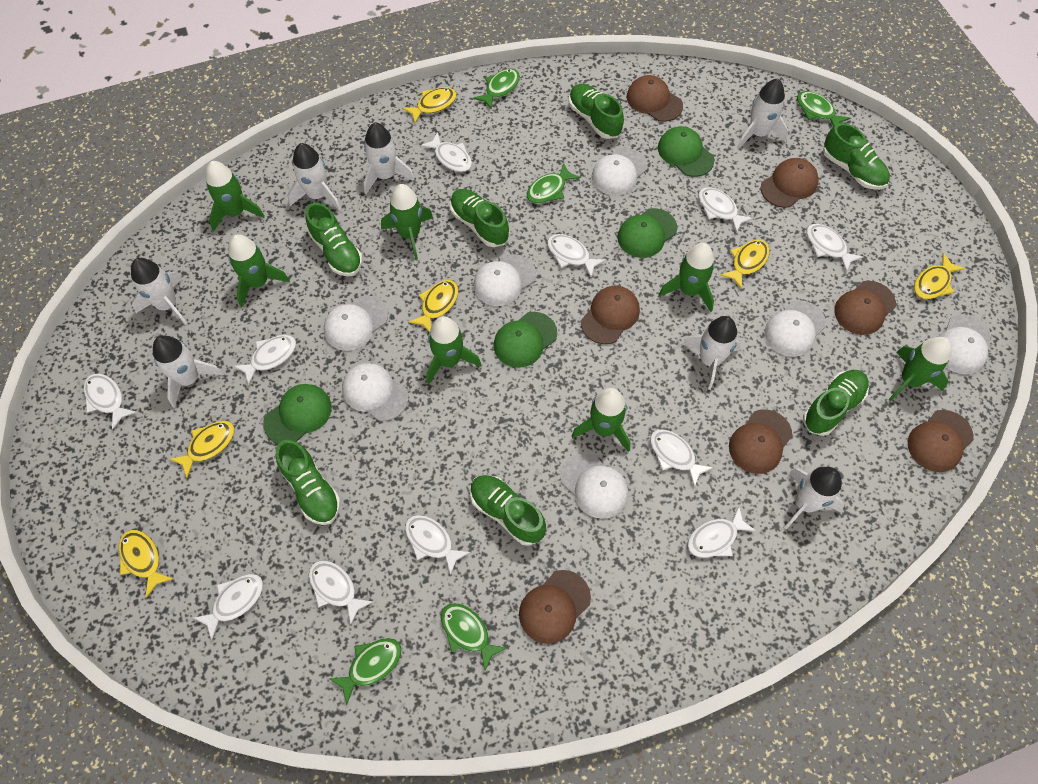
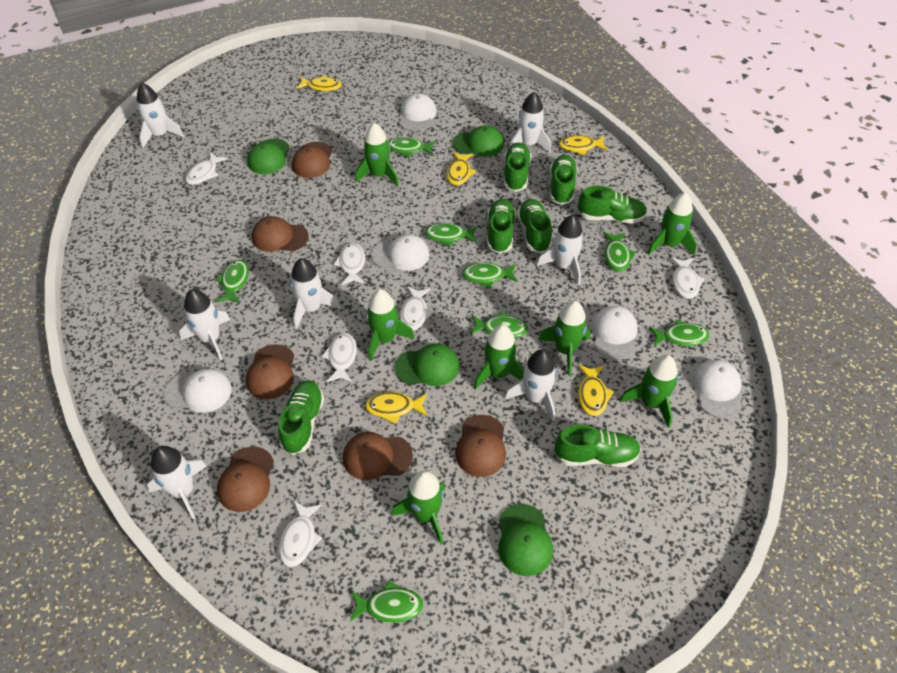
brown cap: 7 -> 6
green fish: 5 -> 8
white cap: 7 -> 5
white fish: 11 -> 6
yellow fish: 6 -> 5

